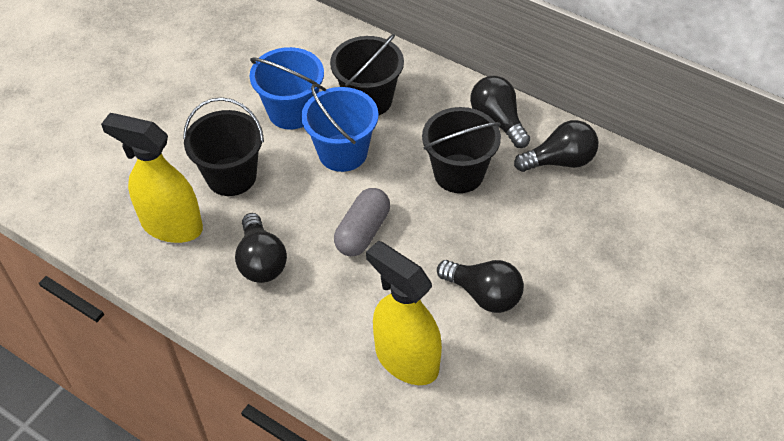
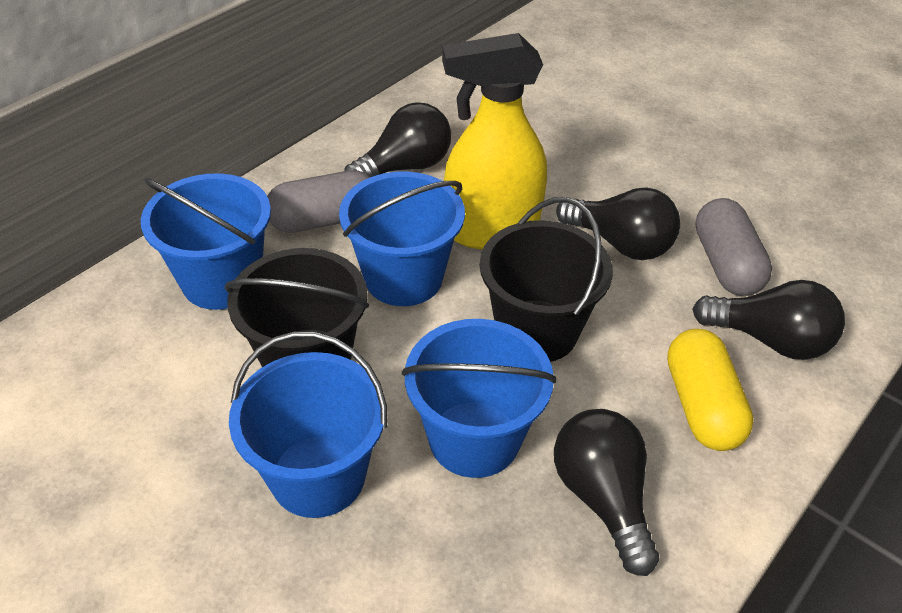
black bucket: 3 -> 2
blue bucket: 2 -> 4
grey capsule: 1 -> 2
yellow capsule: 0 -> 1
yellow spray bottle: 2 -> 1

